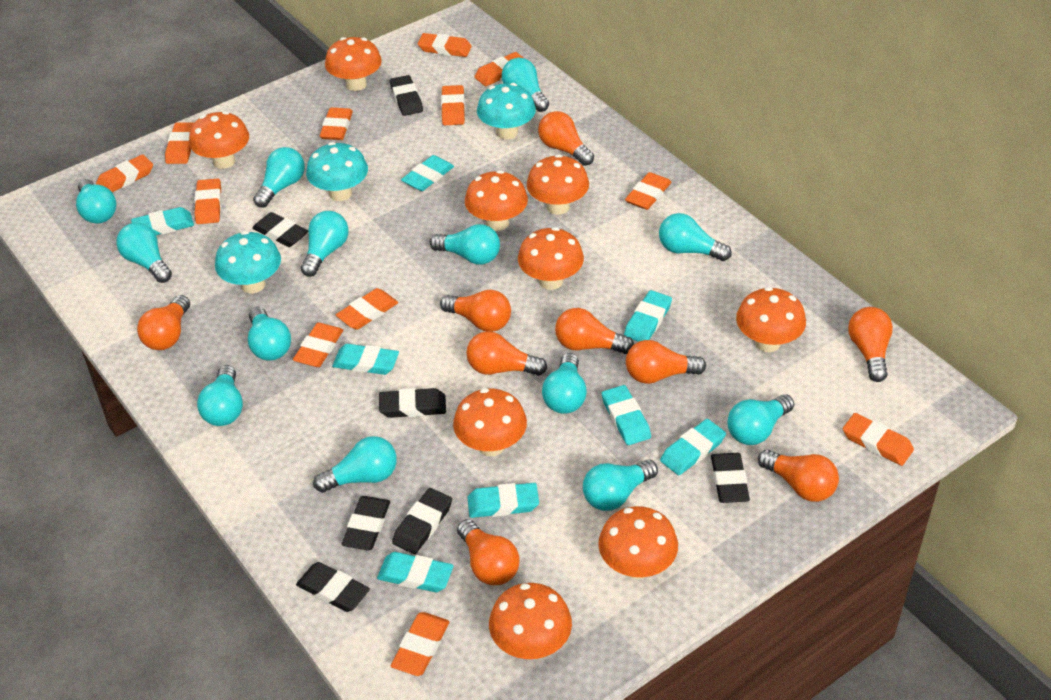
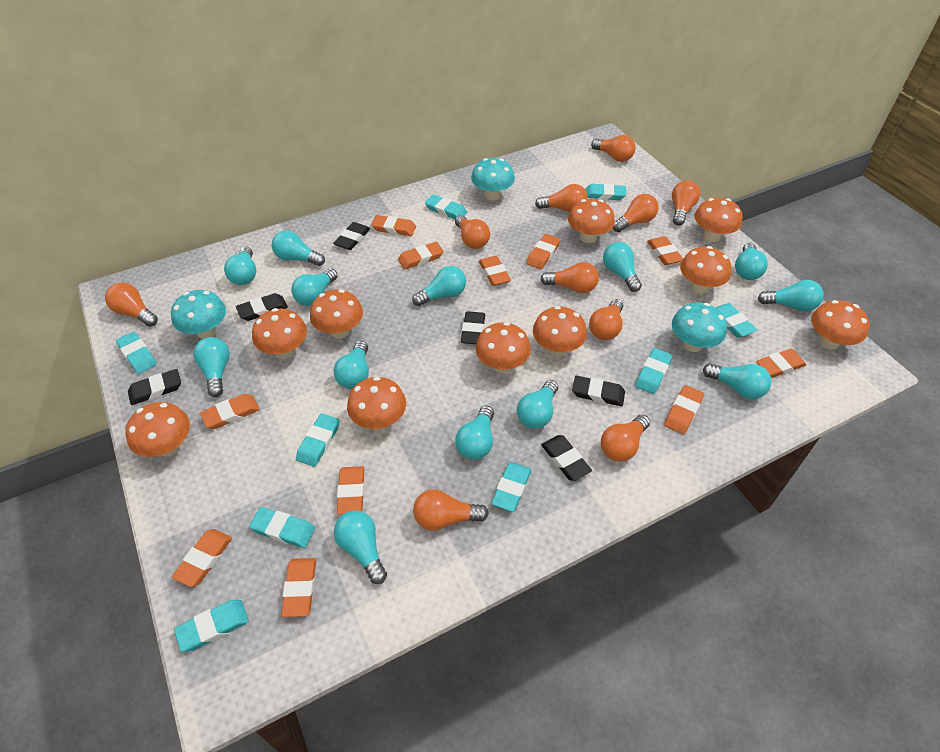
black eraser: 7 -> 6
orange eraser: 12 -> 11
orange light bulb: 9 -> 10
orange mushroom: 9 -> 10
turquoise eraser: 8 -> 9

